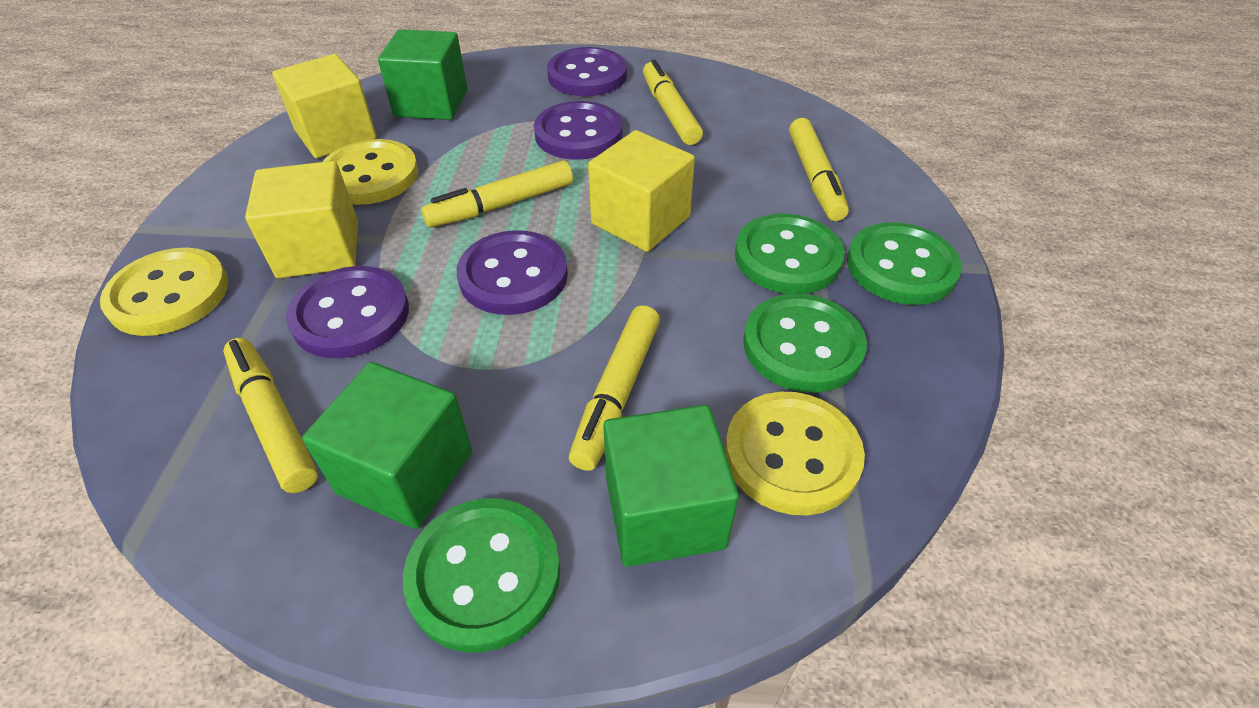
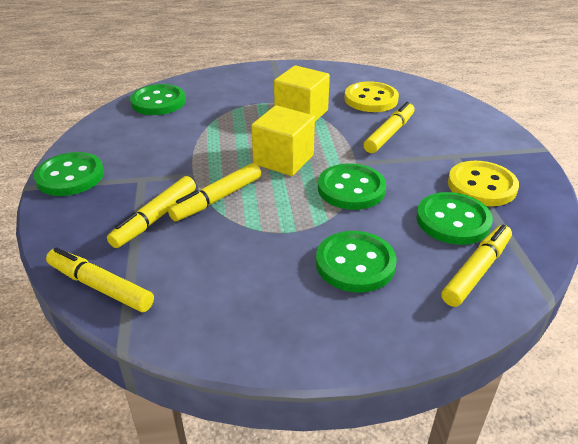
green button: 4 -> 5
green cube: 3 -> 0
purple button: 4 -> 0
yellow button: 3 -> 2
yellow cube: 3 -> 2

